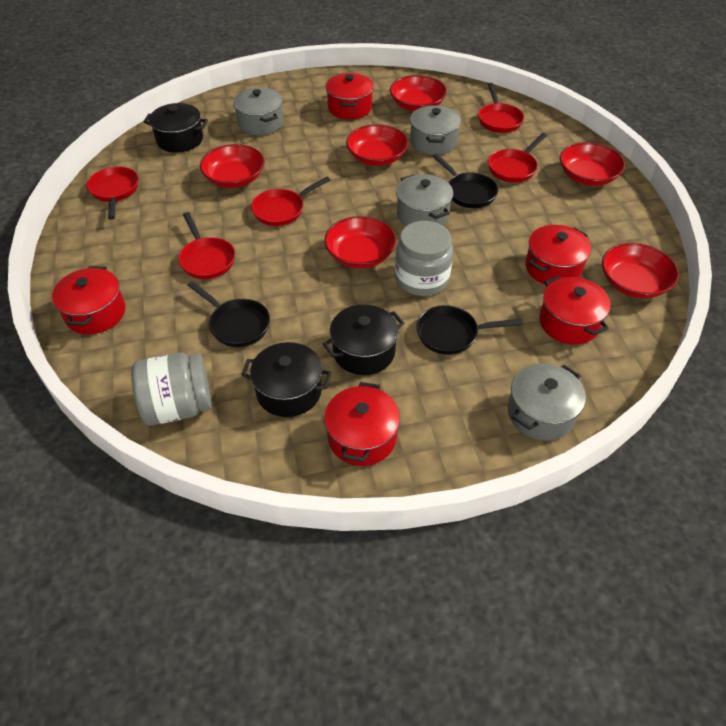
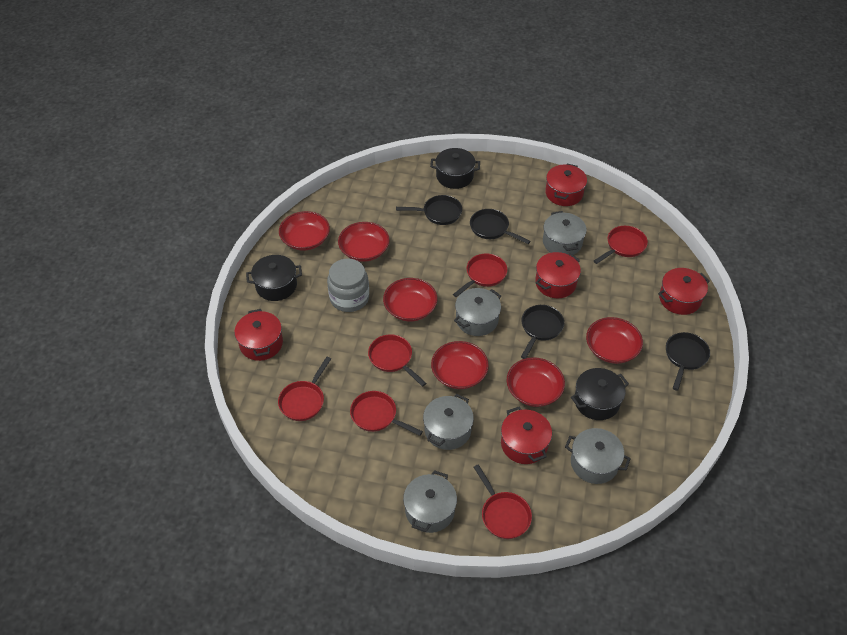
black pan: 3 -> 4
grey jar: 2 -> 1
grey pot: 4 -> 5
red pan: 5 -> 6

